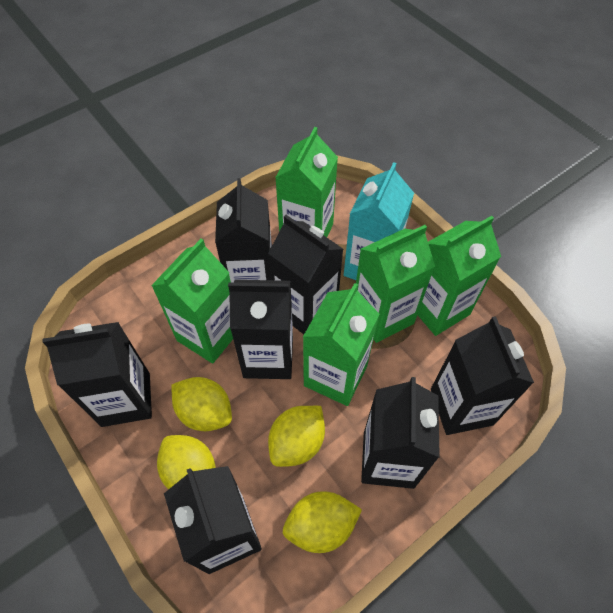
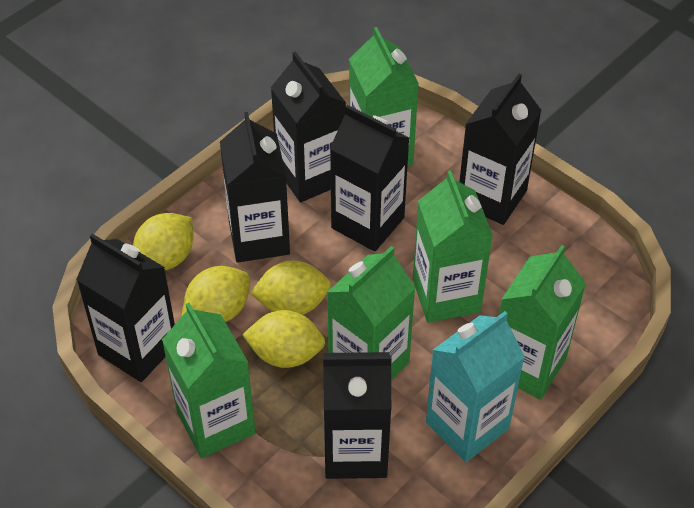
black carton: 7 -> 6

